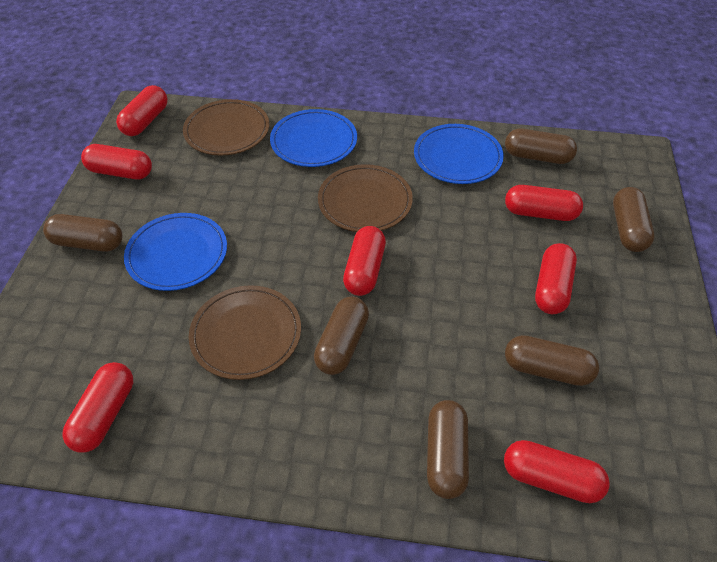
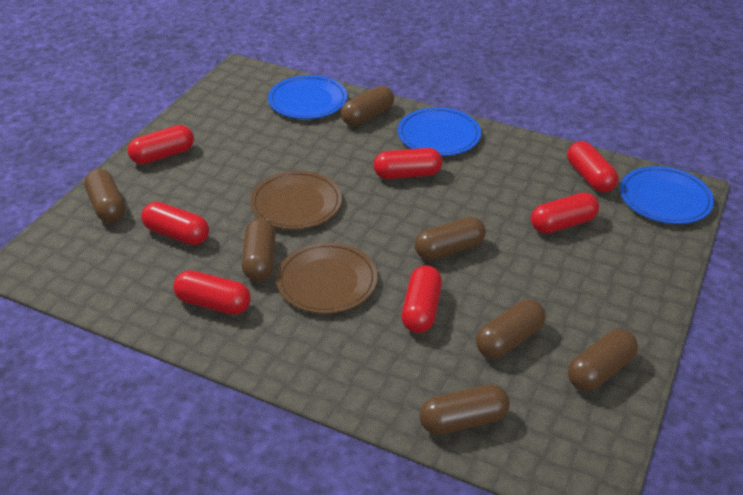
brown capsule: 6 -> 7
brown plate: 3 -> 2

